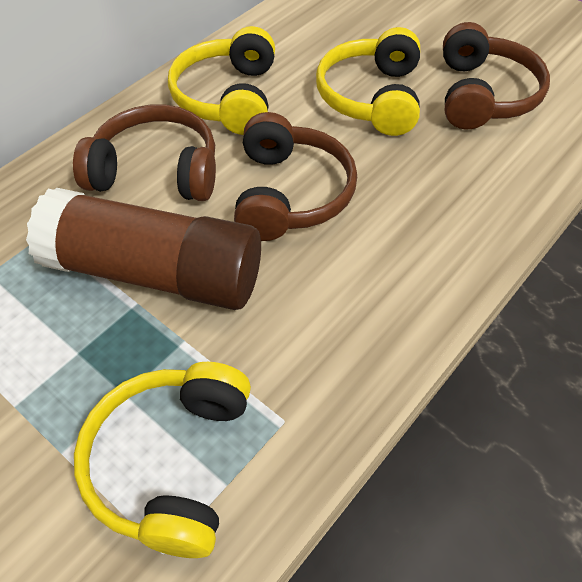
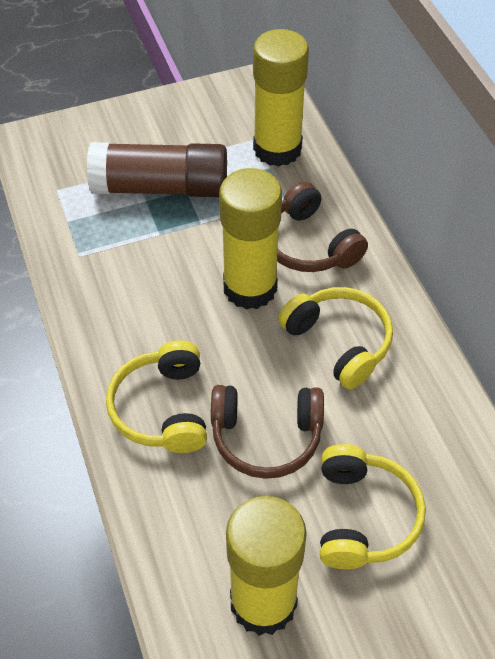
brown headphones: 3 -> 2
yellow glue stick: 0 -> 3

